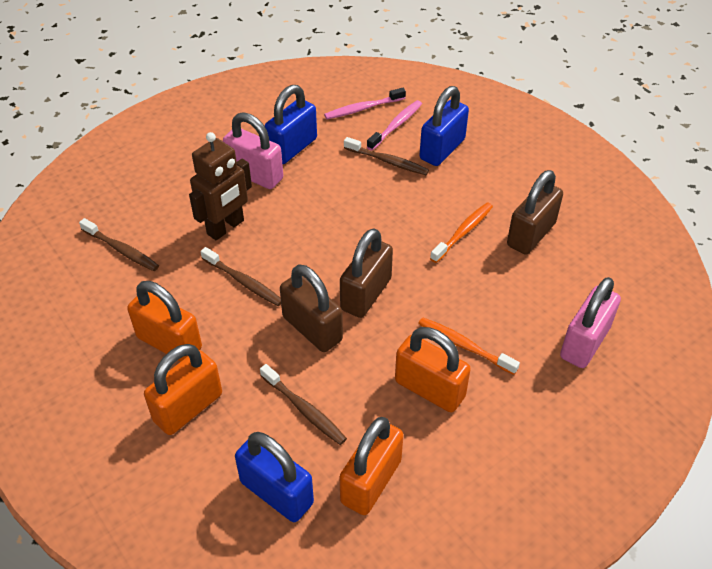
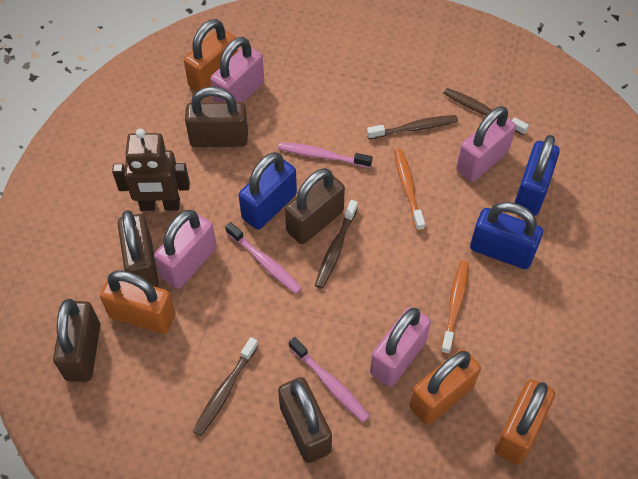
brown padlock: 3 -> 5
pink padlock: 2 -> 4
pink toothbrush: 2 -> 3

